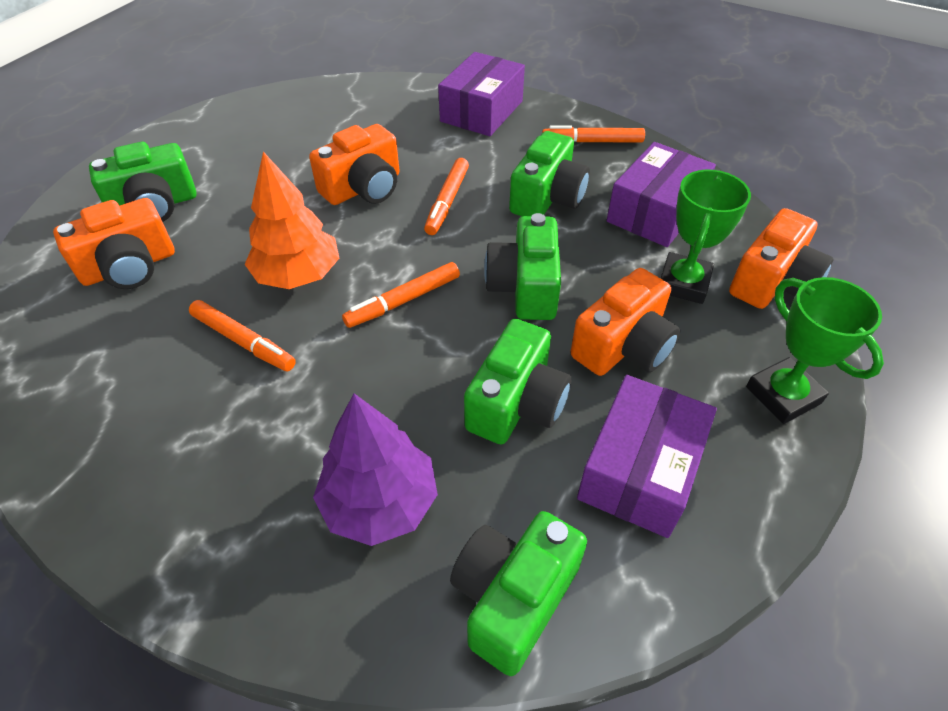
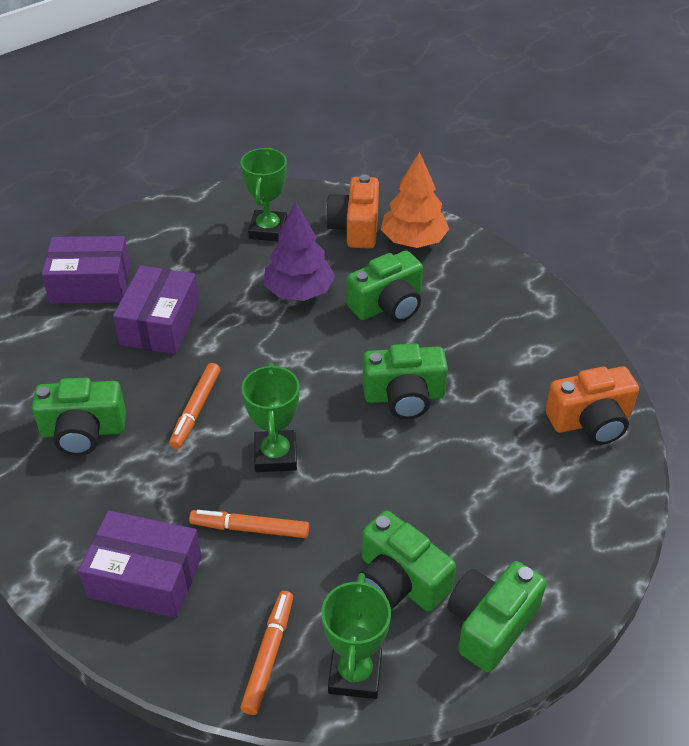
green trophy: 2 -> 3
orange camera: 4 -> 2
orange marker: 4 -> 3

